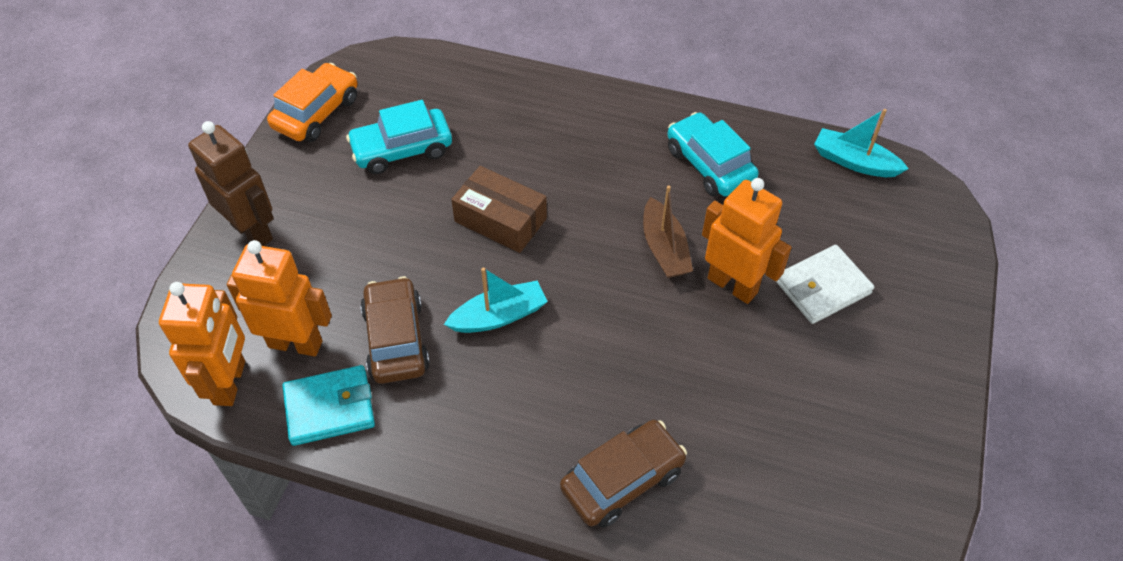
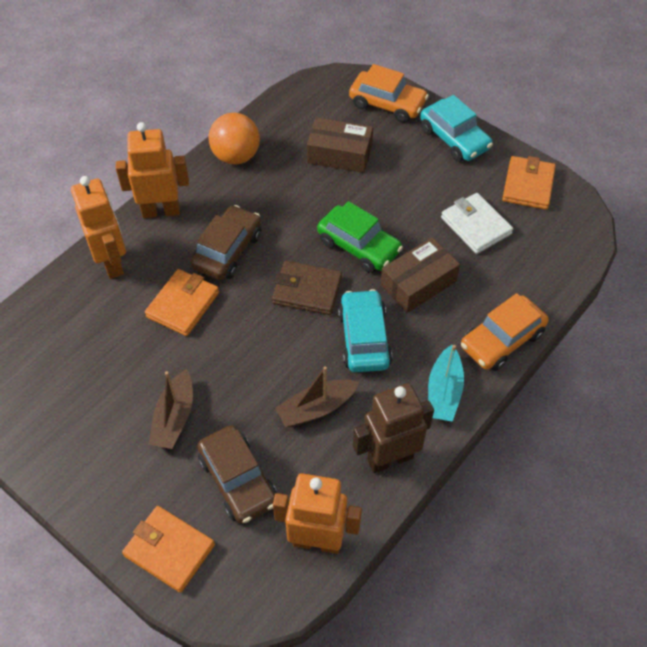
brown boat: 1 -> 2
brown box: 1 -> 2
brown wallet: 0 -> 1
green car: 0 -> 1
orange ball: 0 -> 1
orange car: 1 -> 2
orange wallet: 0 -> 3
turquoise boat: 2 -> 1
turquoise wallet: 1 -> 0

